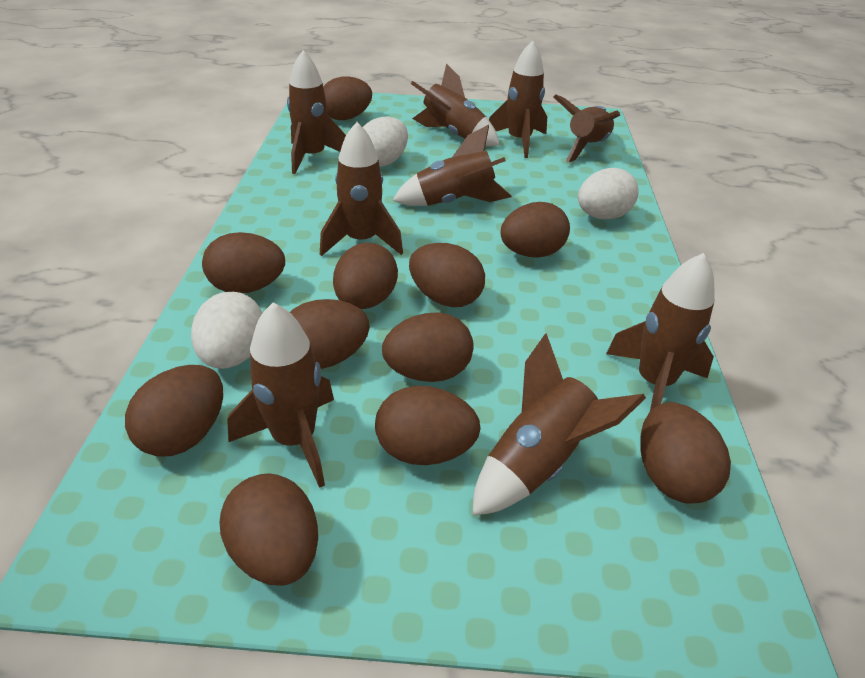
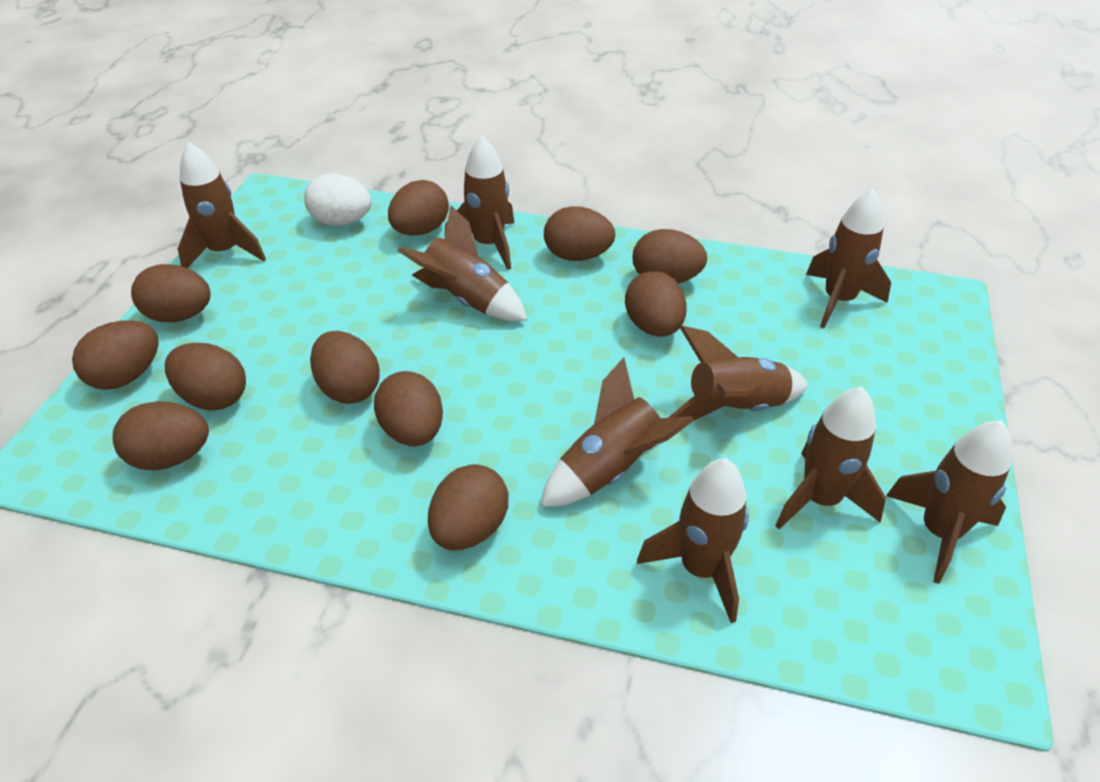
white egg: 3 -> 1

